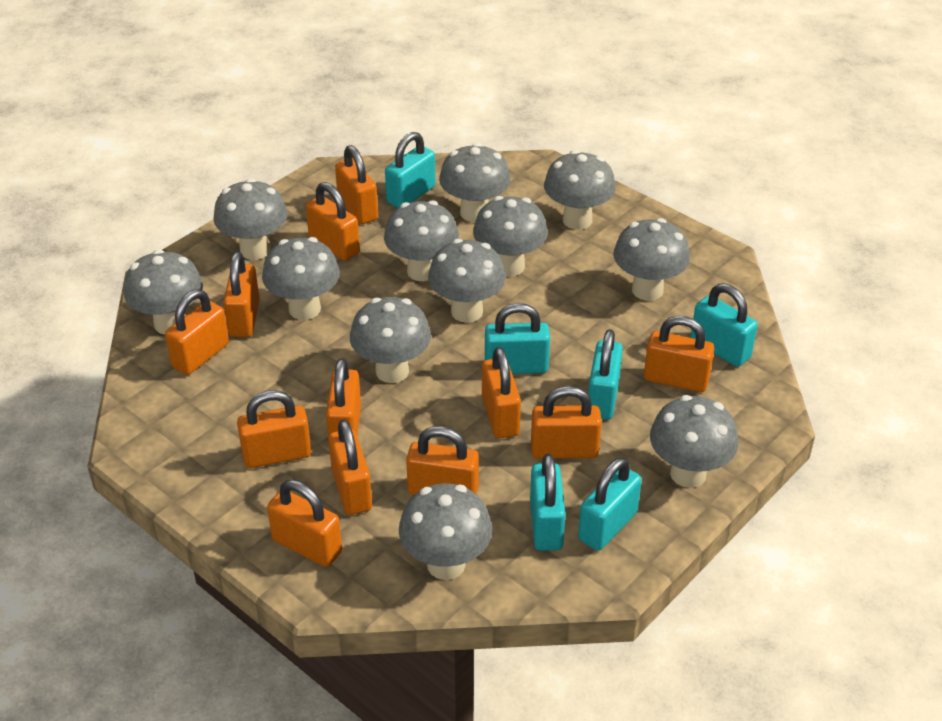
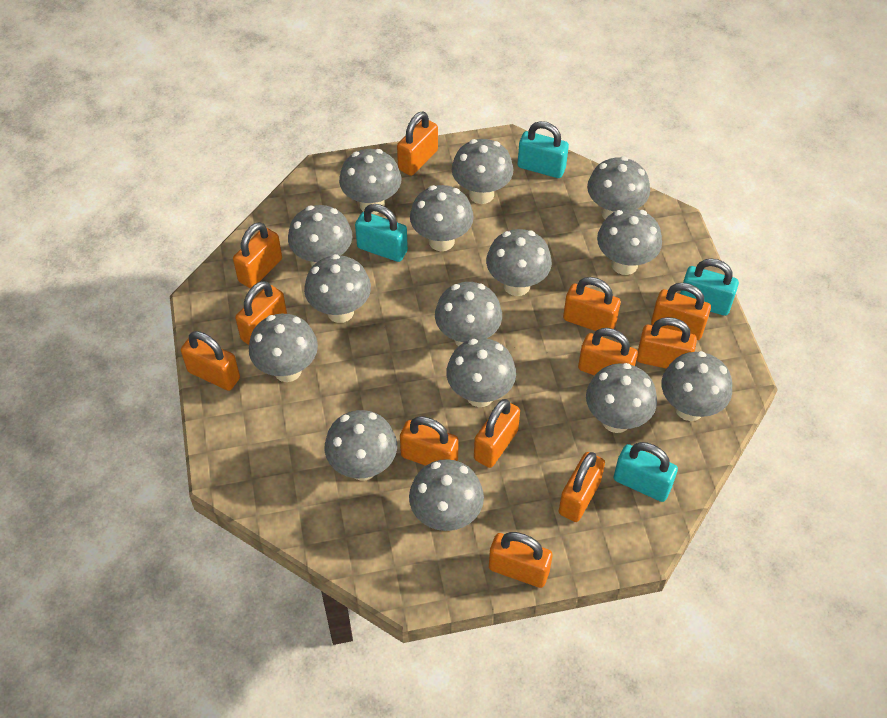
grey mushroom: 12 -> 15
turquoise padlock: 6 -> 4

